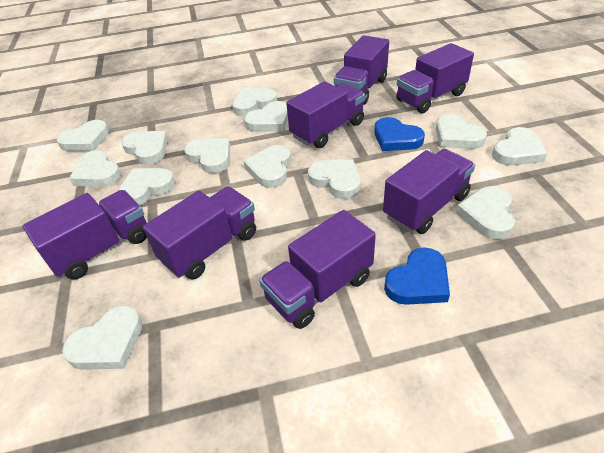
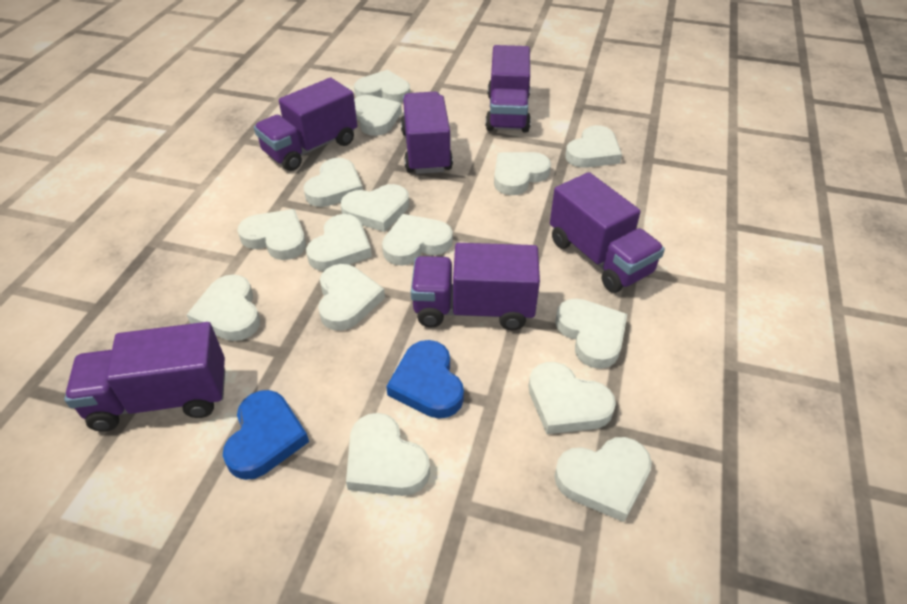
purple truck: 7 -> 6
white heart: 13 -> 15

